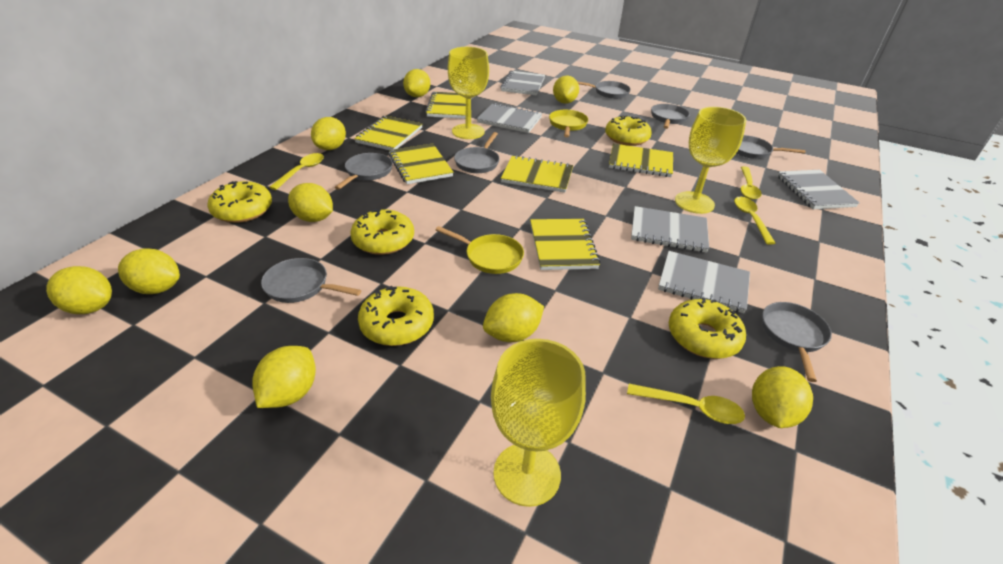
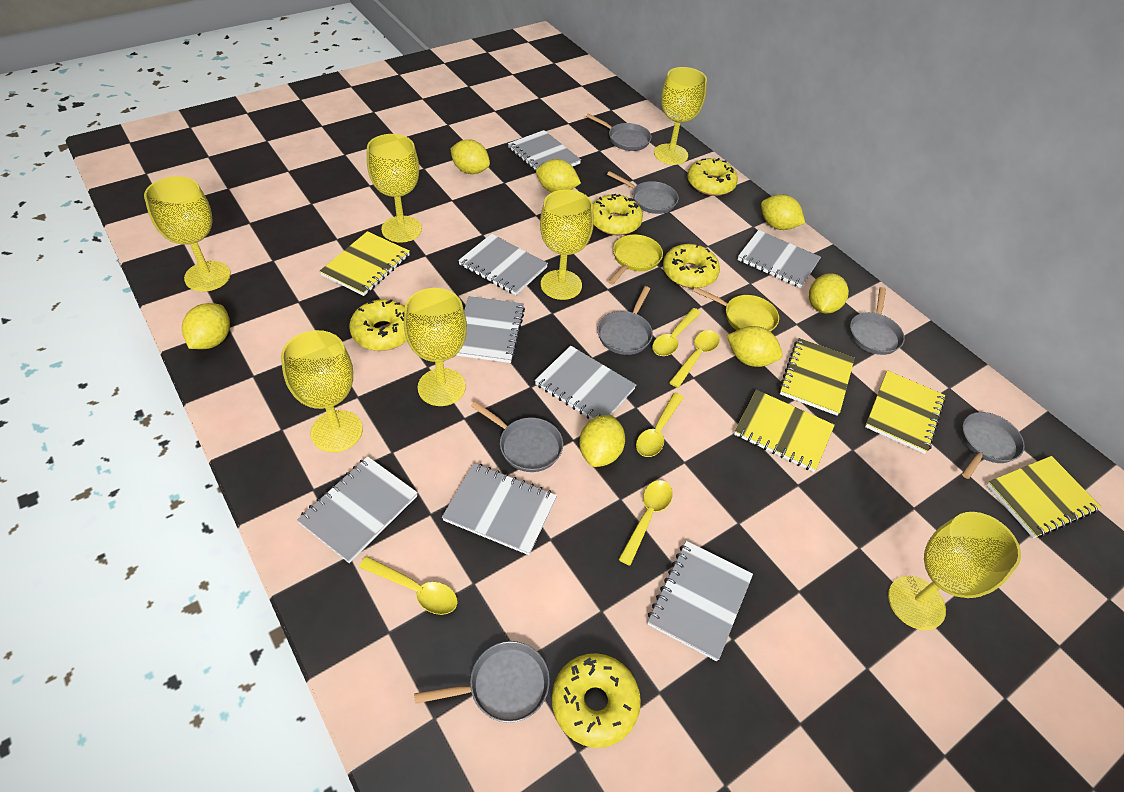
grey notebook: 5 -> 8
yellow goblet: 3 -> 7
yellow lemon: 9 -> 7
yellow notebook: 6 -> 5
yellow spoon: 4 -> 5

